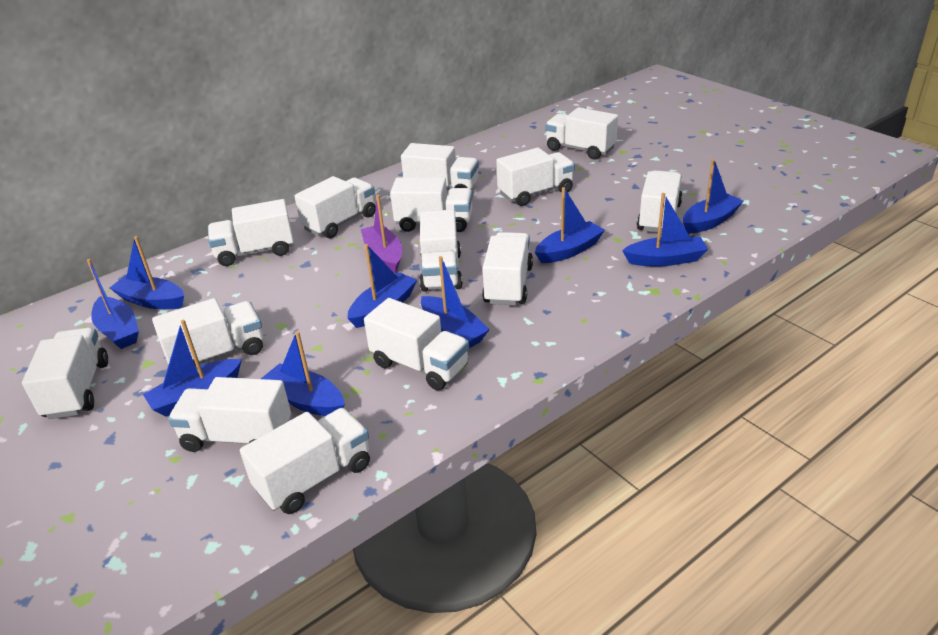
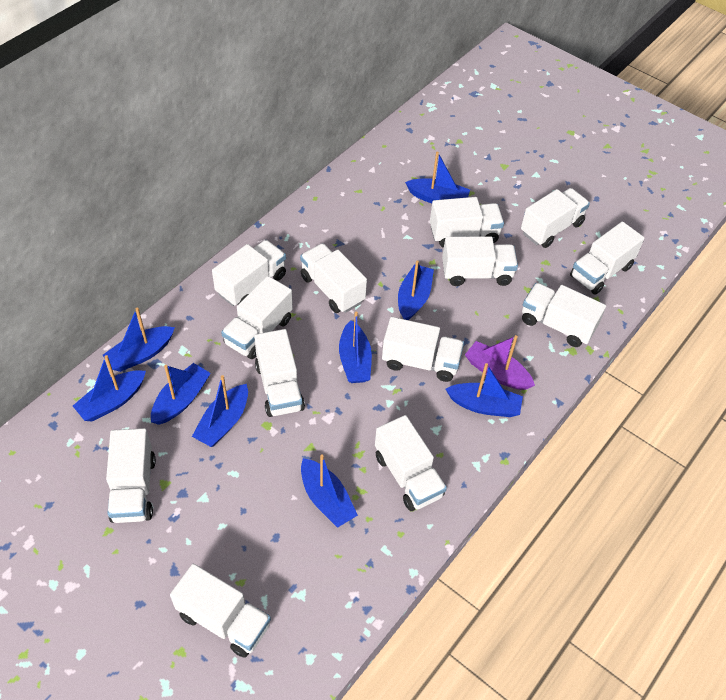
white truck: 14 -> 13

